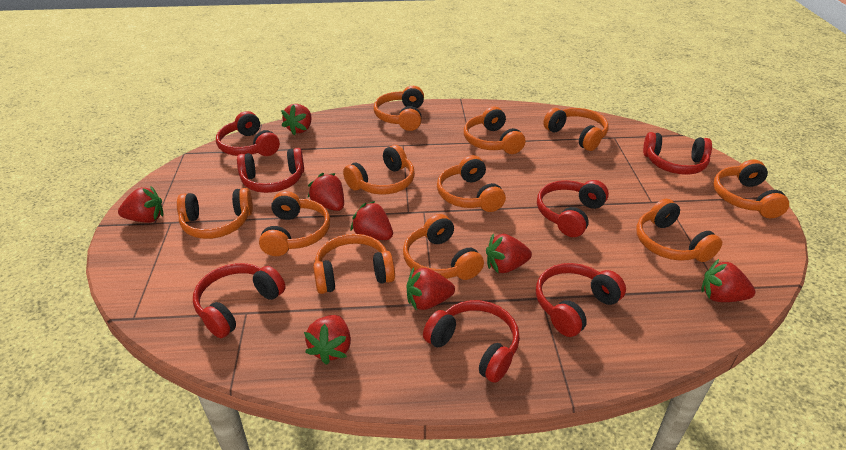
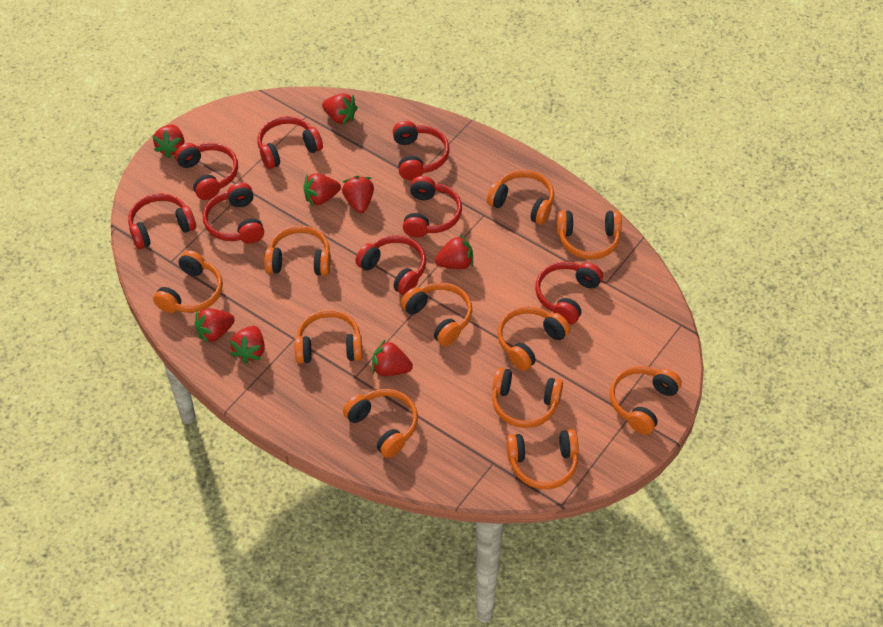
red headphones: 7 -> 8

